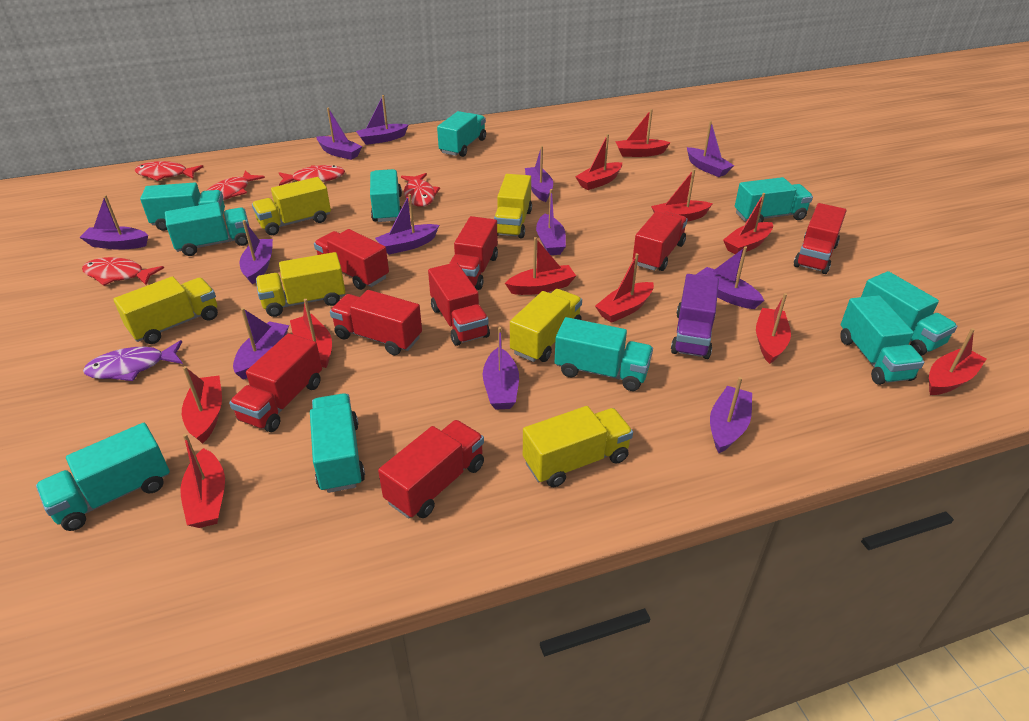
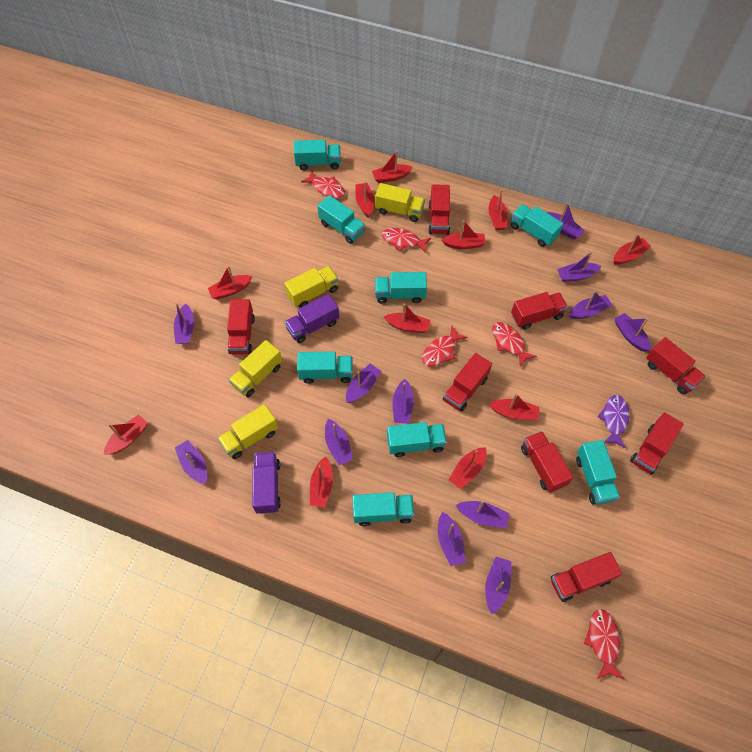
purple truck: 1 -> 2
turquoise truck: 10 -> 8
yellow truck: 6 -> 4

